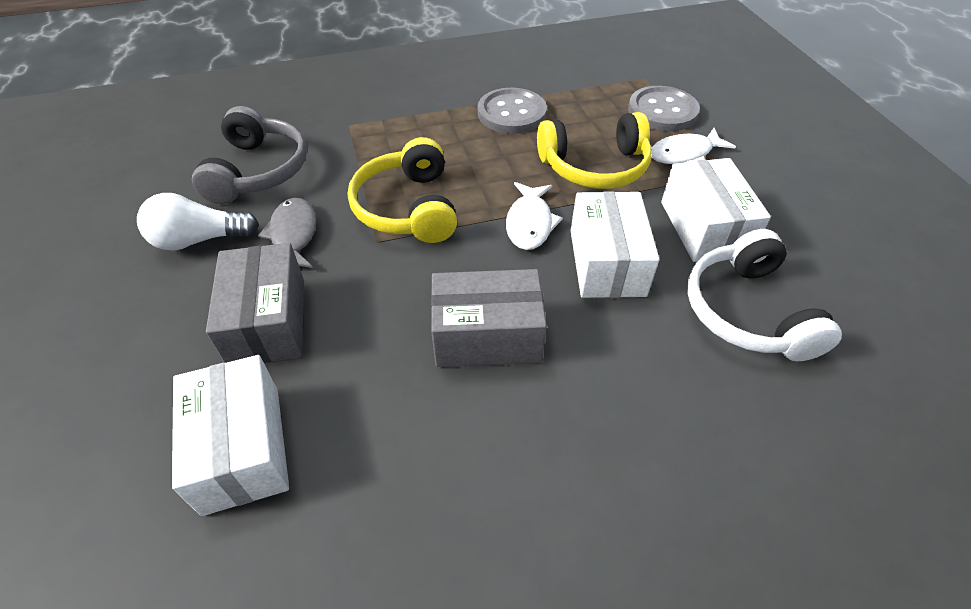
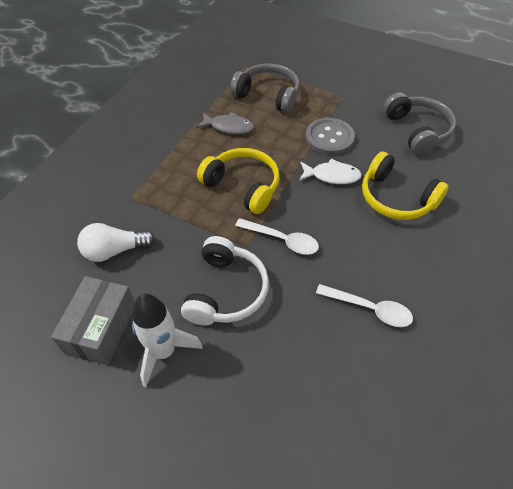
grey box: 2 -> 1
grey button: 2 -> 1
grey headphones: 1 -> 2
white box: 3 -> 0
white fish: 2 -> 1
white rocket: 0 -> 1
white spoon: 0 -> 2

